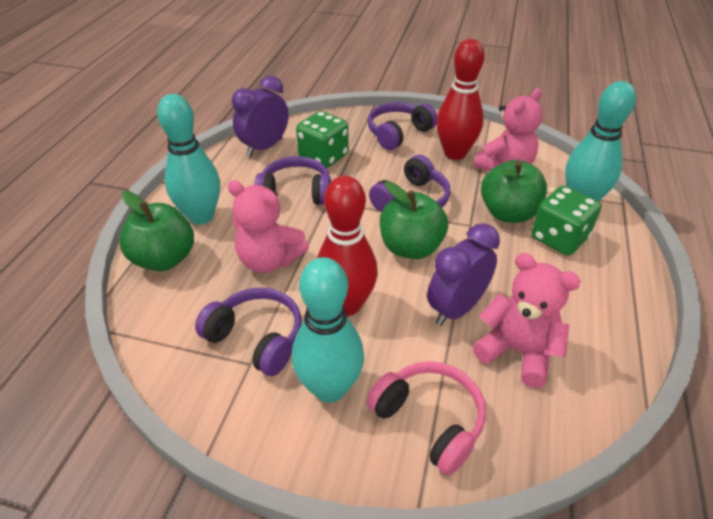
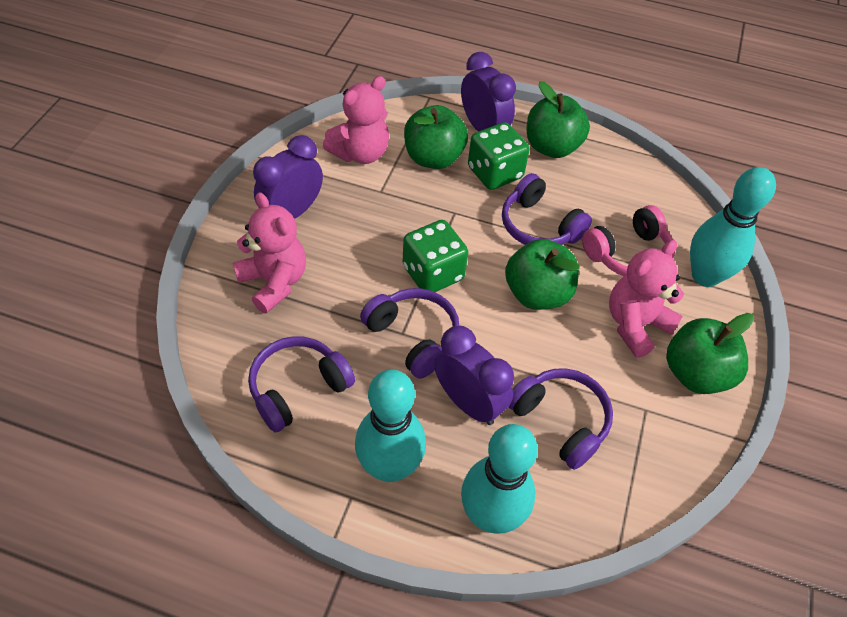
green apple: 3 -> 4
purple clock: 2 -> 3
red bowling pin: 2 -> 0

